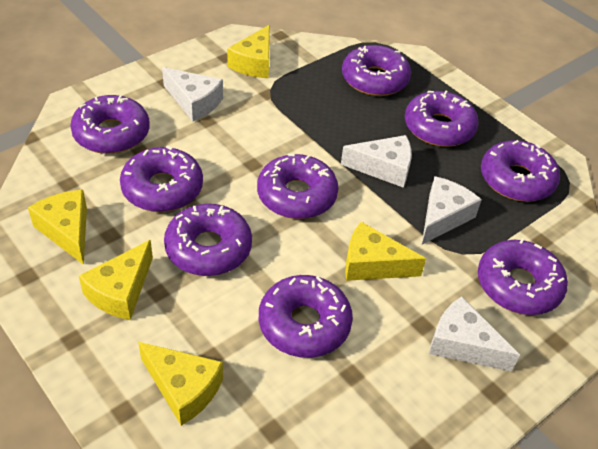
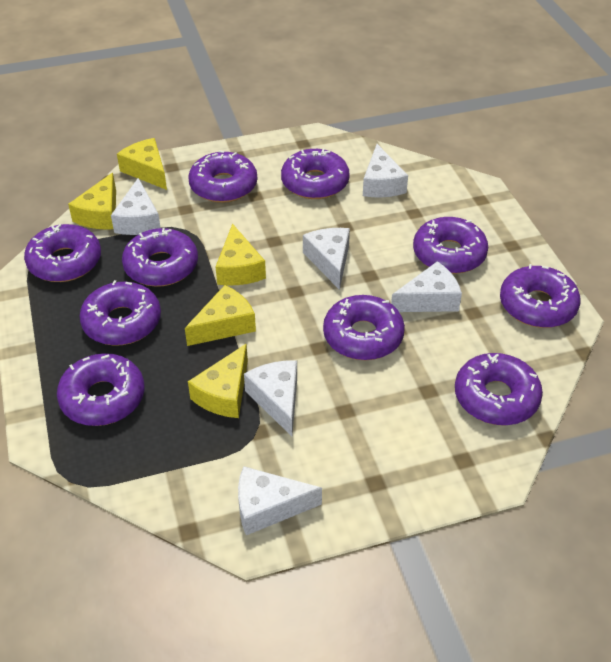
purple donut: 9 -> 10
white cheese: 4 -> 6

